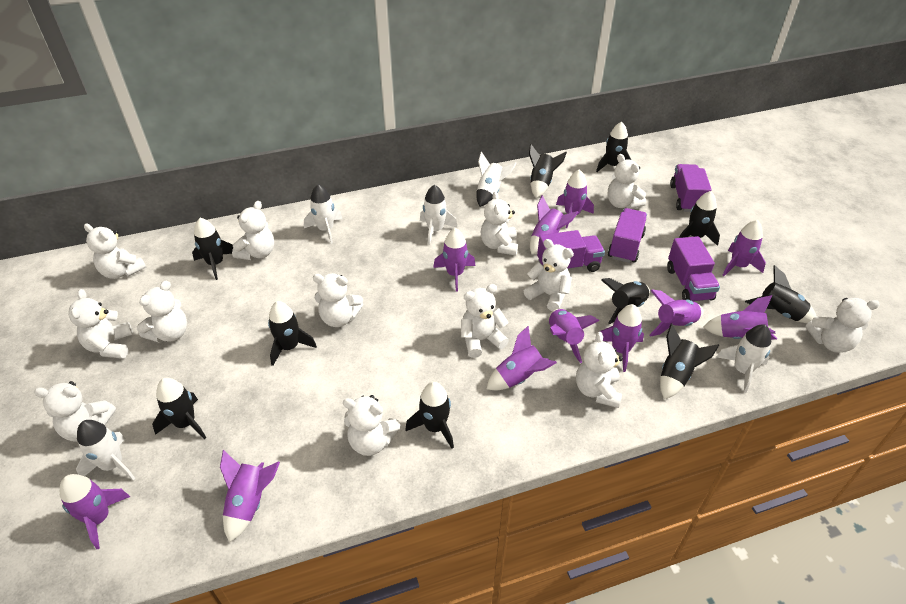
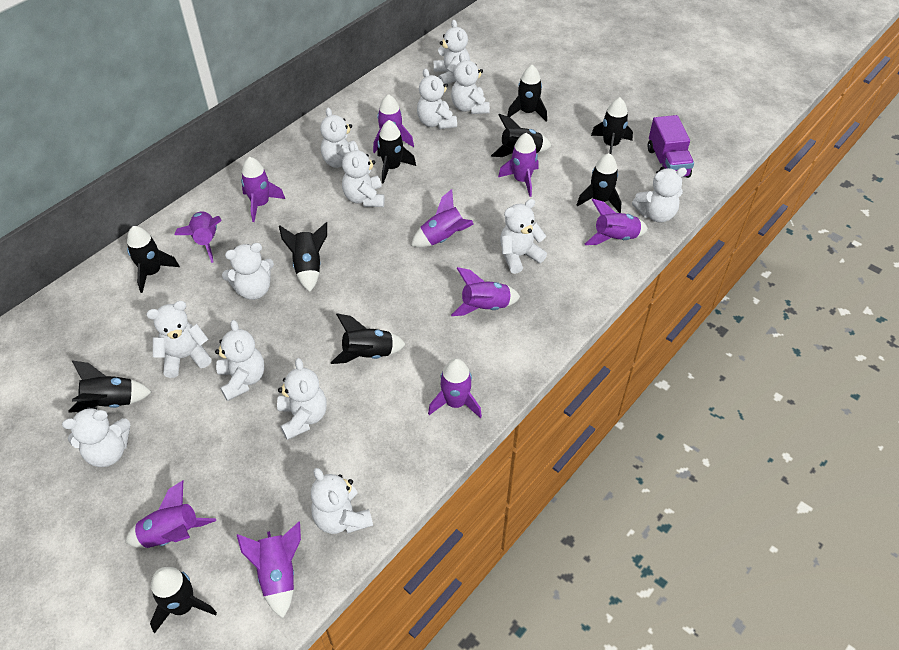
purple rocket: 11 -> 10
purple truck: 4 -> 1
white rocket: 5 -> 0

